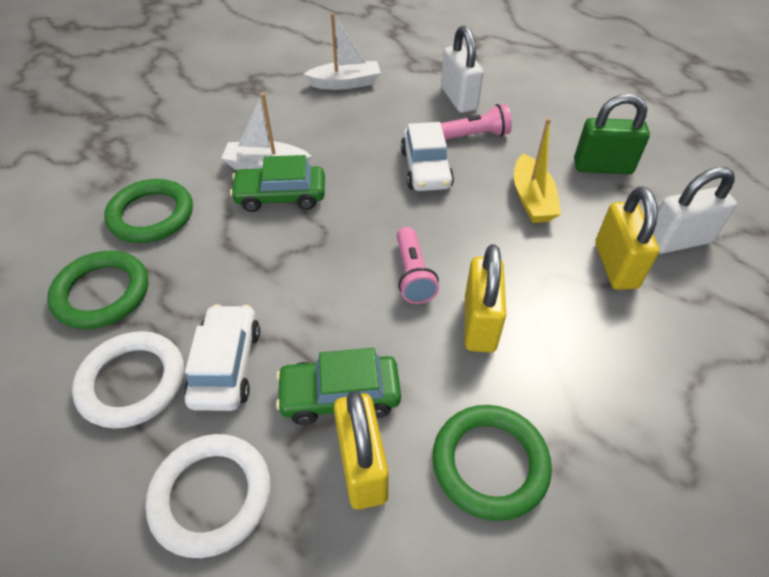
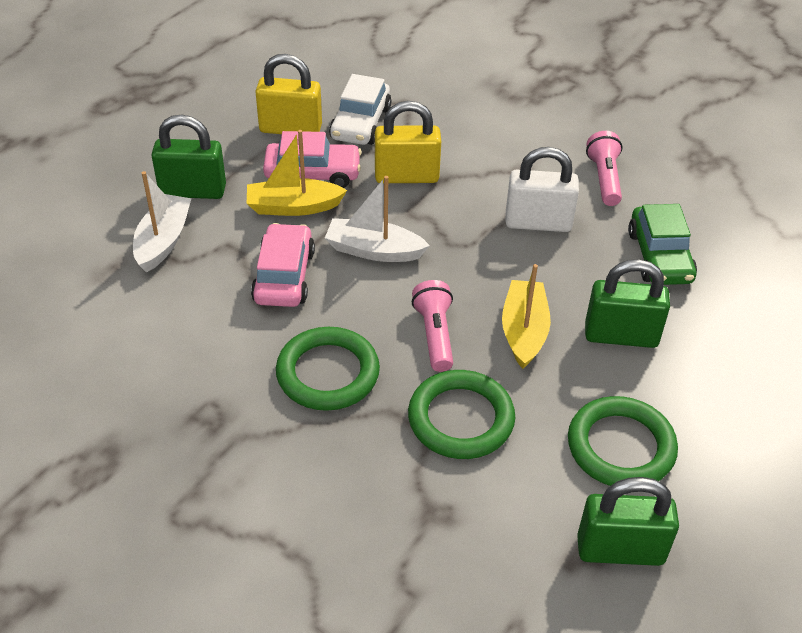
green car: 2 -> 1
green padlock: 1 -> 3
pink car: 0 -> 2
white car: 2 -> 1
white padlock: 2 -> 1
white ring: 2 -> 0
yellow boat: 1 -> 2
yellow padlock: 3 -> 2

